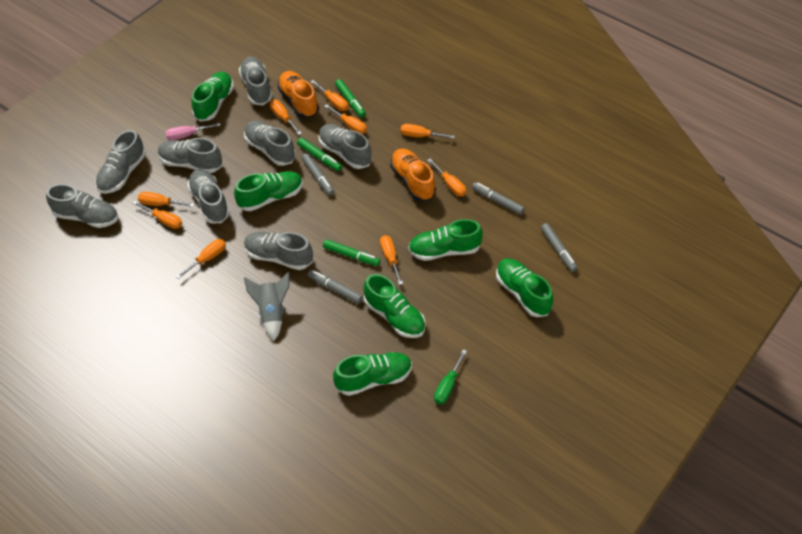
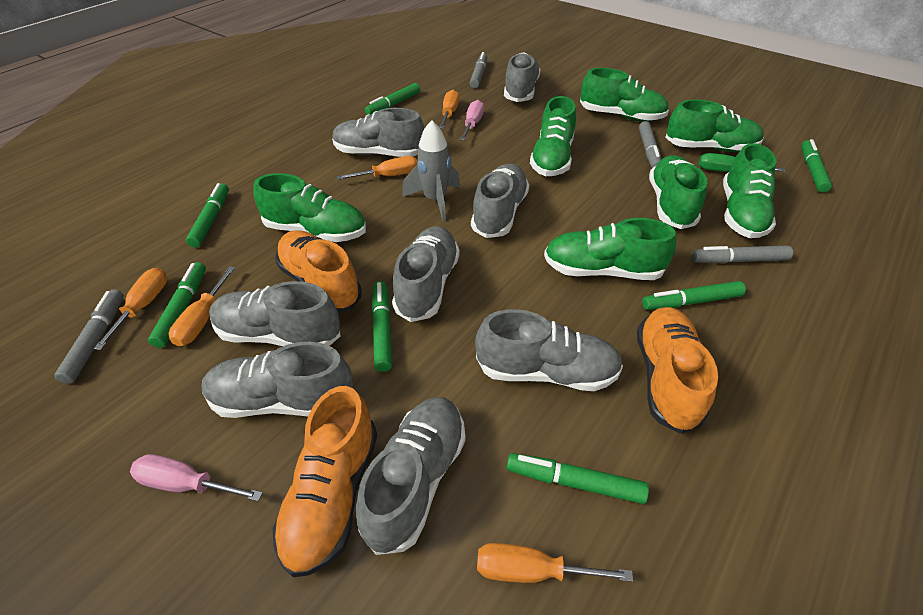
green marker: 3 -> 7
green shoe: 6 -> 7
orange screwdriver: 9 -> 5
orange shoe: 2 -> 3
pink screwdriver: 1 -> 2

